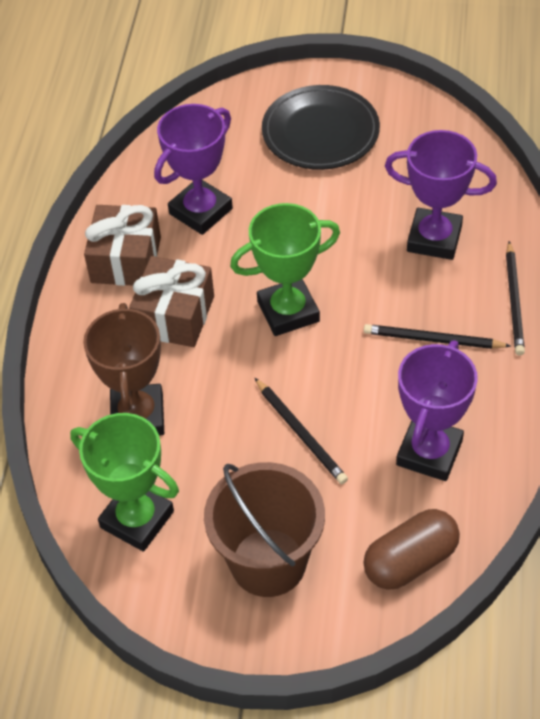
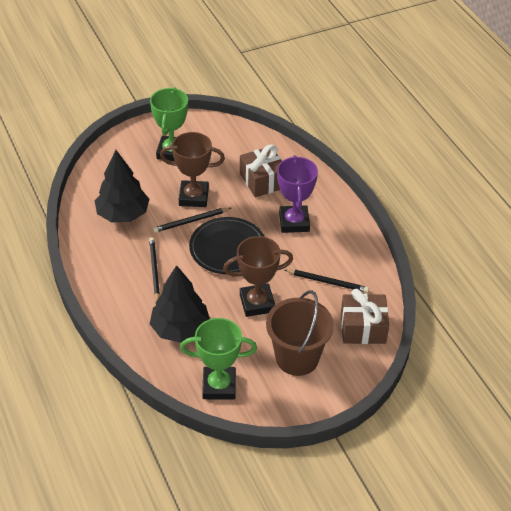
black tree: 0 -> 2
brown capsule: 1 -> 0
brown trophy: 1 -> 2
purple trophy: 3 -> 1

